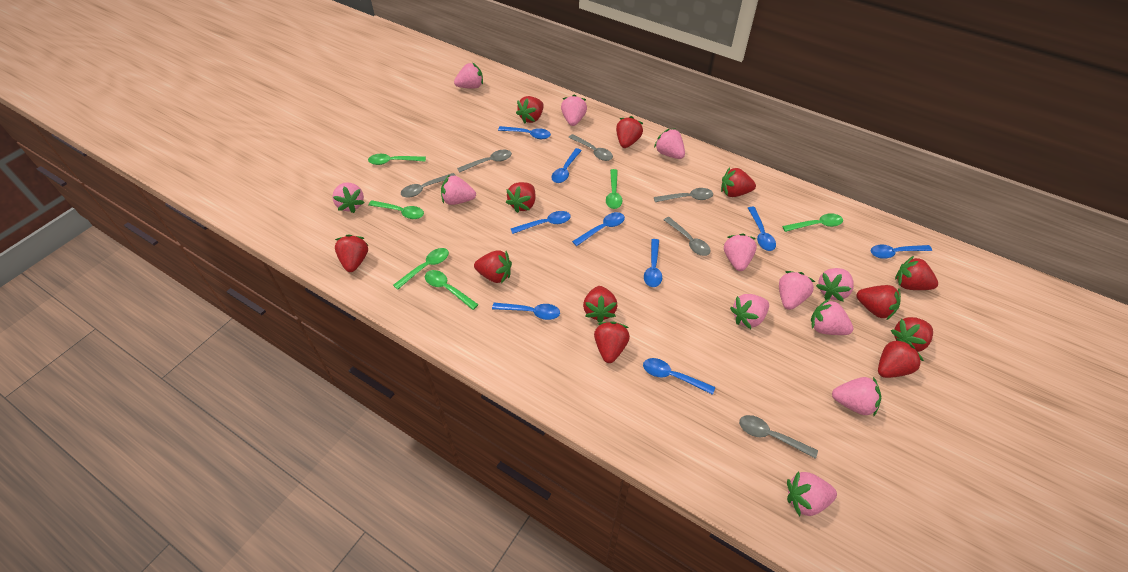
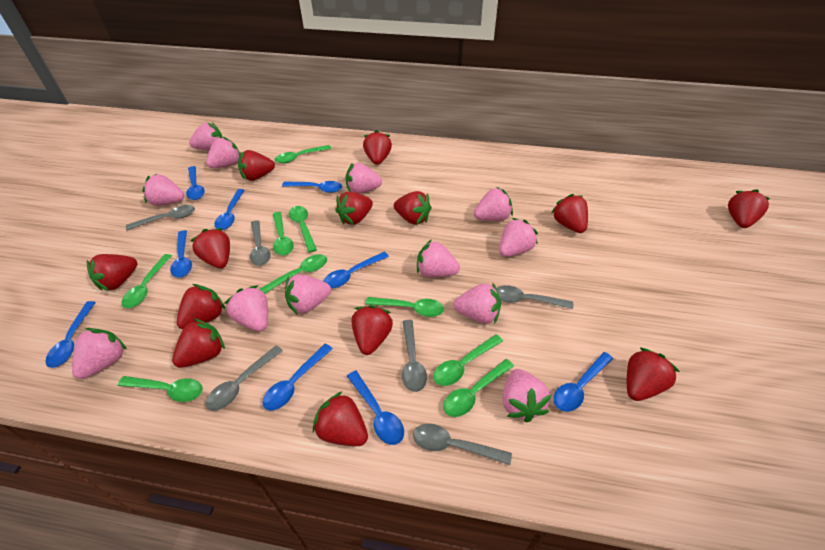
green spoon: 6 -> 9
red strawberry: 12 -> 13

